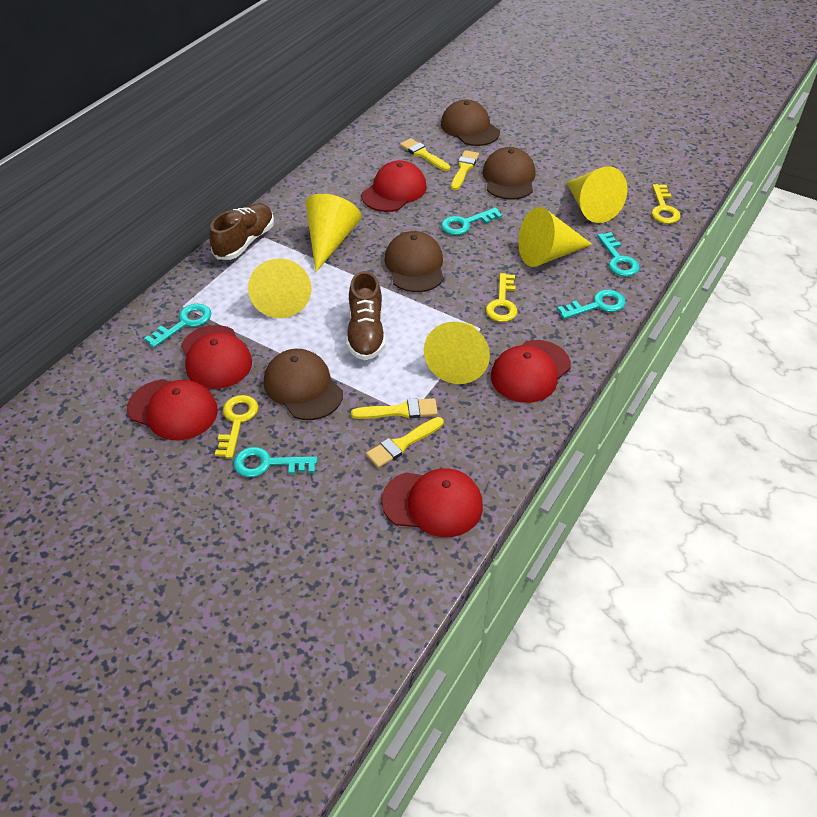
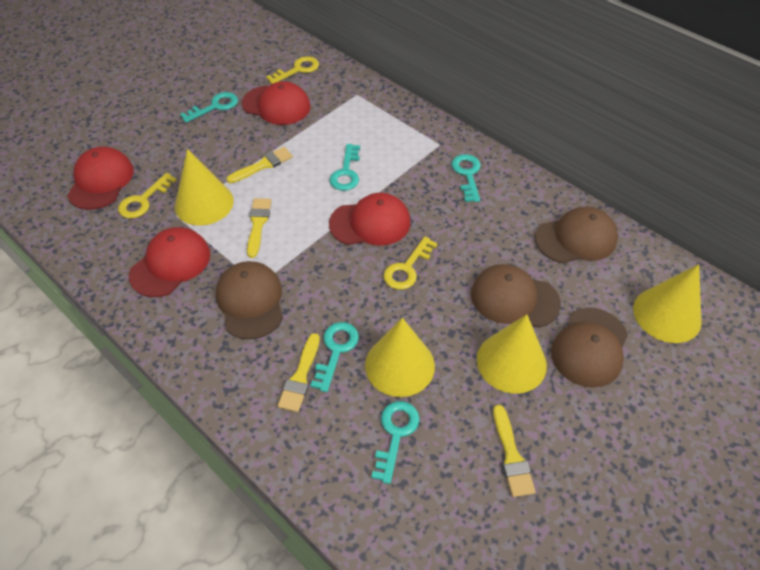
brown shoe: 2 -> 0
red cap: 5 -> 4
yellow cone: 5 -> 4

